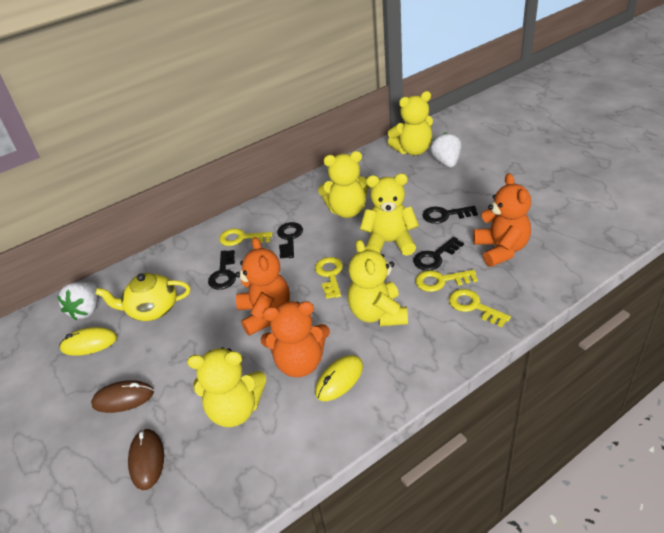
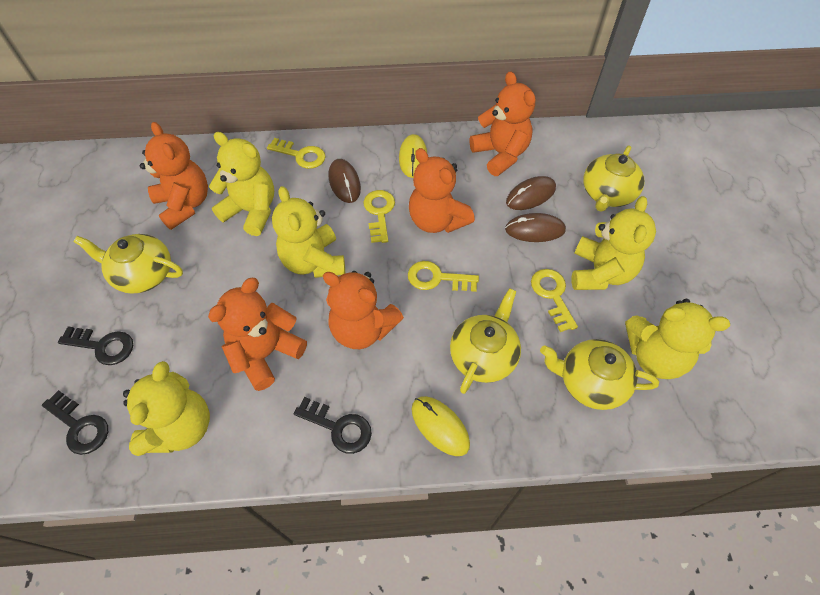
black key: 4 -> 3
brown mouse: 2 -> 3
orange teddy bear: 3 -> 5
white strawberry: 2 -> 0
yellow teapot: 1 -> 4

